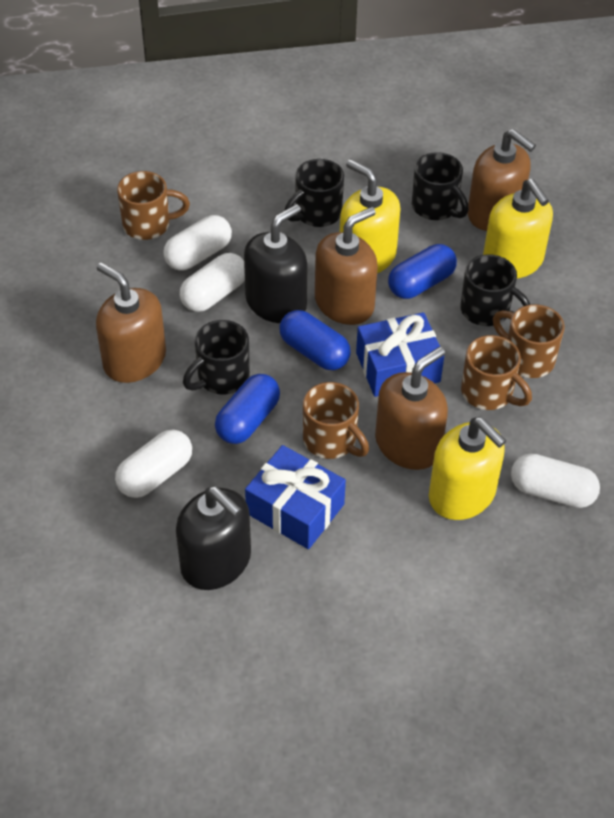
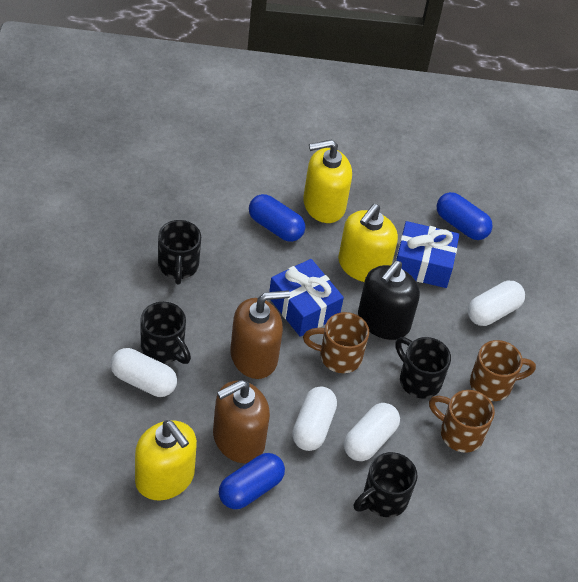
black soap dispenser: 2 -> 1
brown mug: 4 -> 3
brown soap dispenser: 4 -> 2

